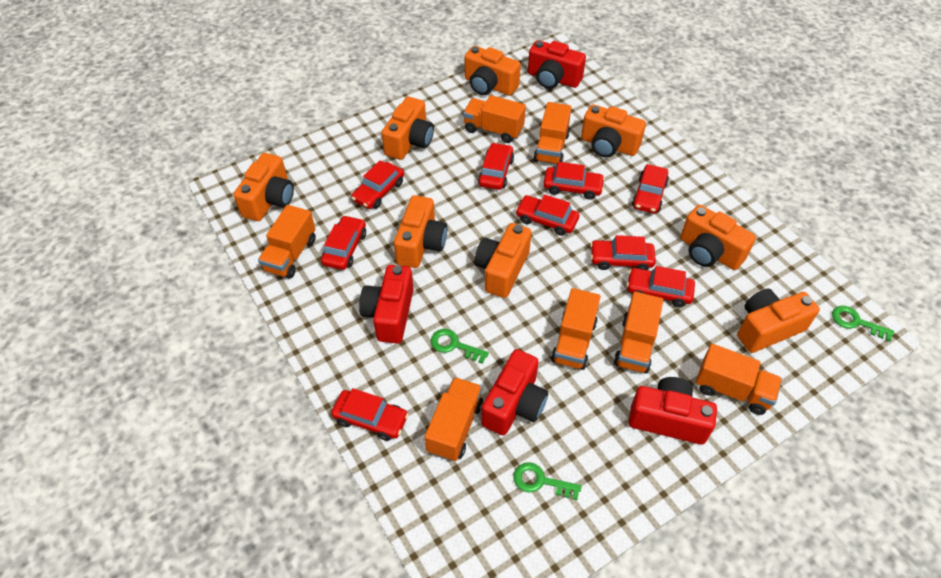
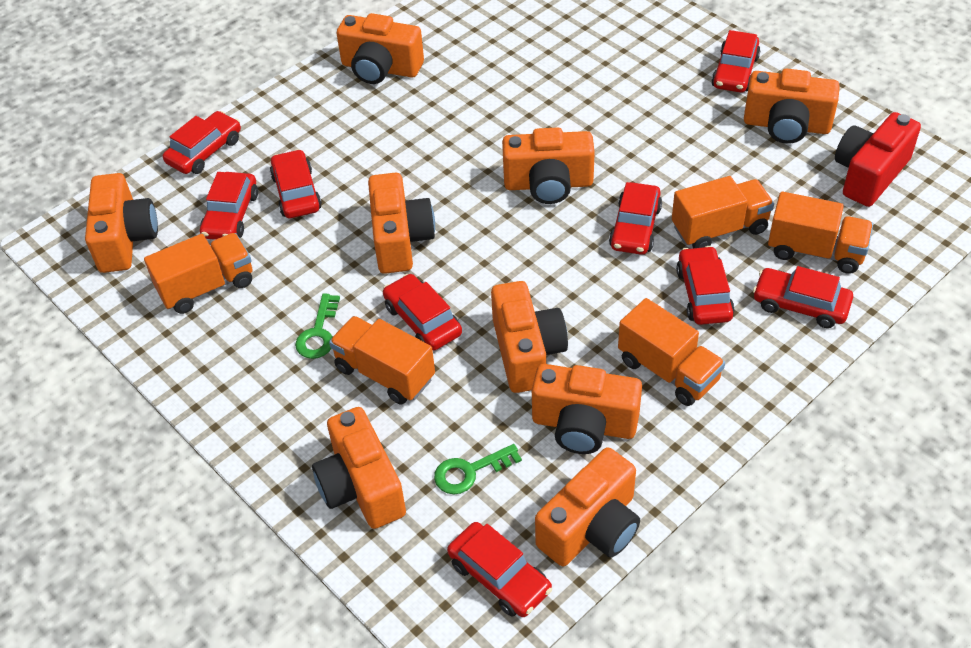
green key: 3 -> 2
orange camera: 8 -> 9
orange truck: 7 -> 5
red camera: 4 -> 1

